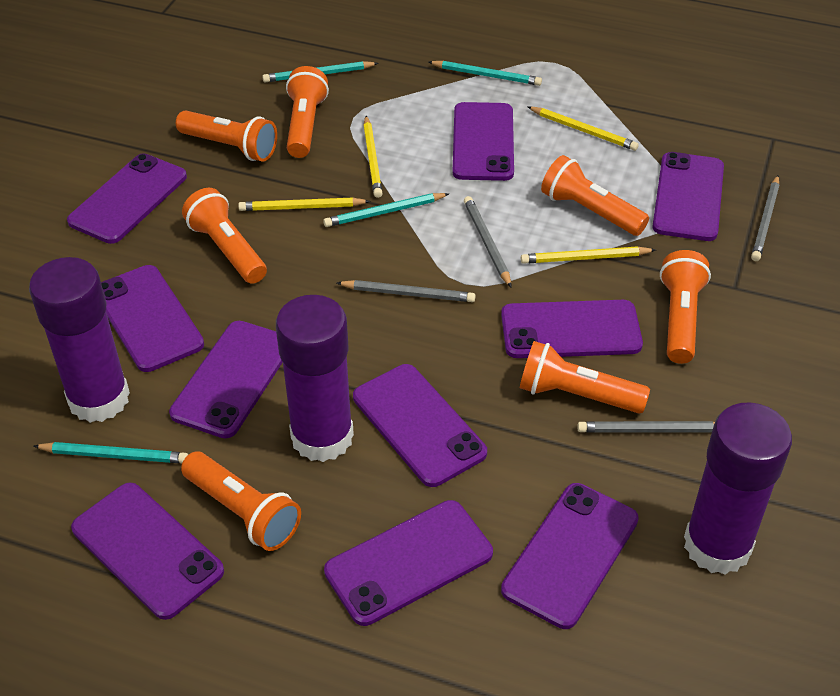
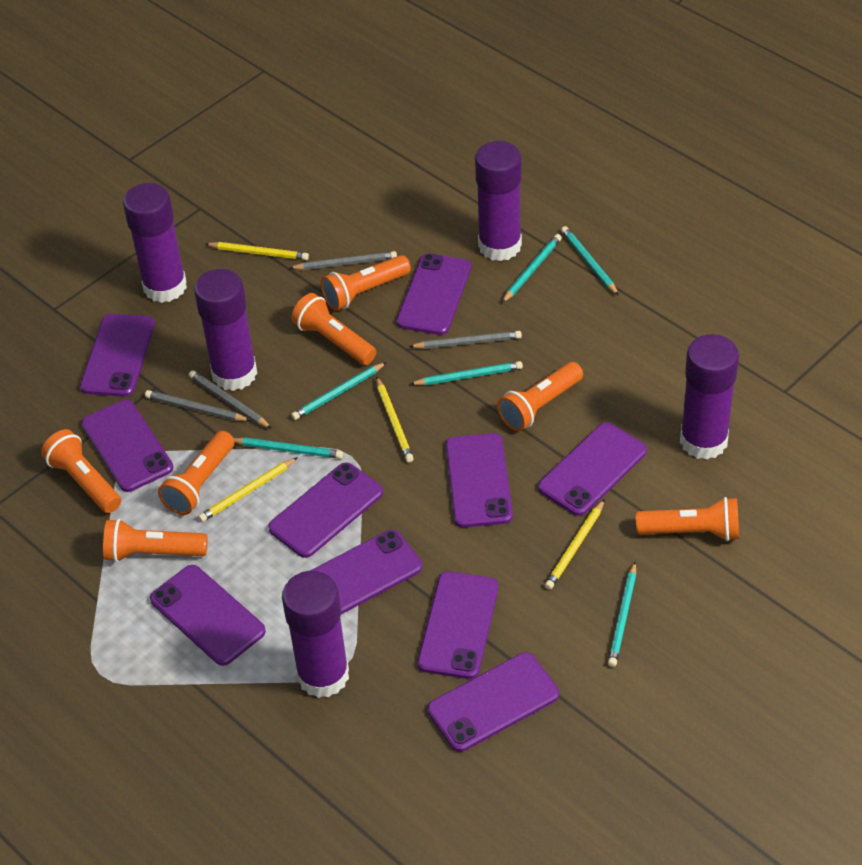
purple glue stick: 3 -> 5
turquoise pencil: 4 -> 6

